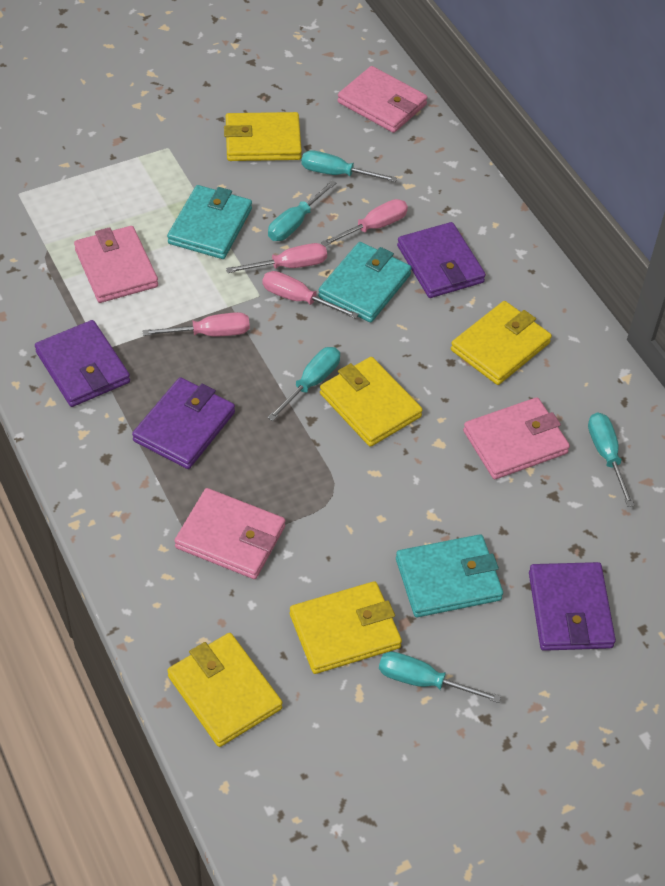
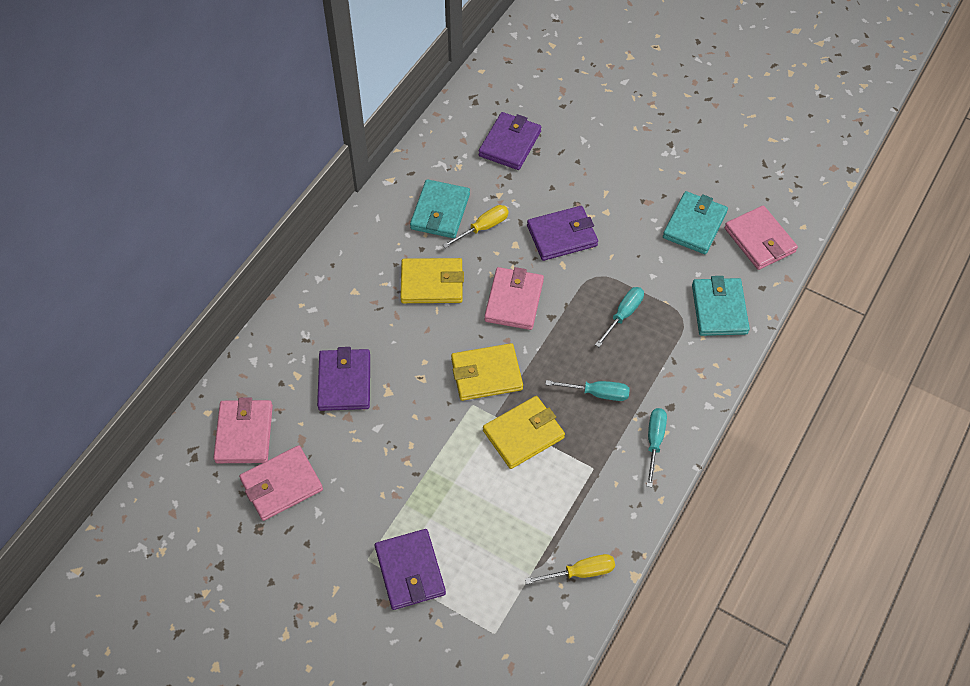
pink screwdriver: 4 -> 0
turquoise screwdriver: 5 -> 3
yellow screwdriver: 0 -> 2
yellow wallet: 5 -> 3

